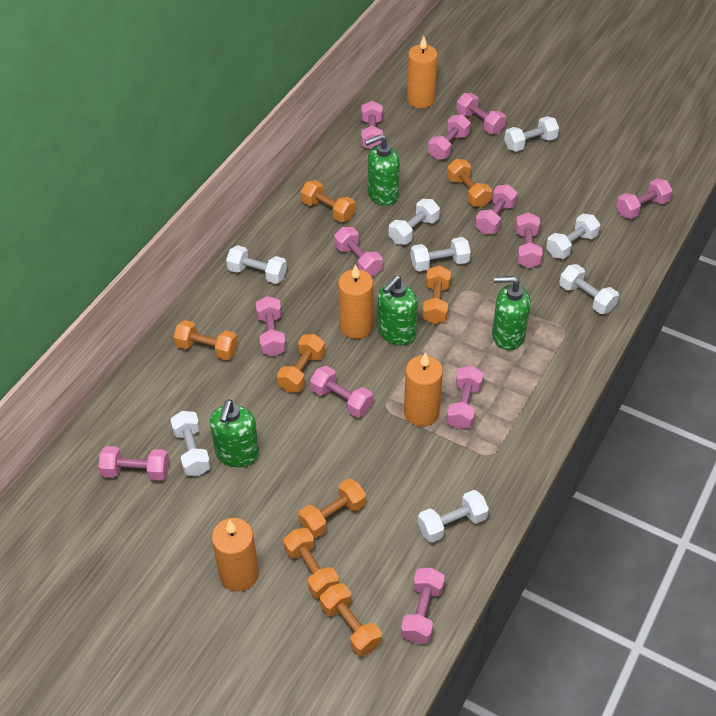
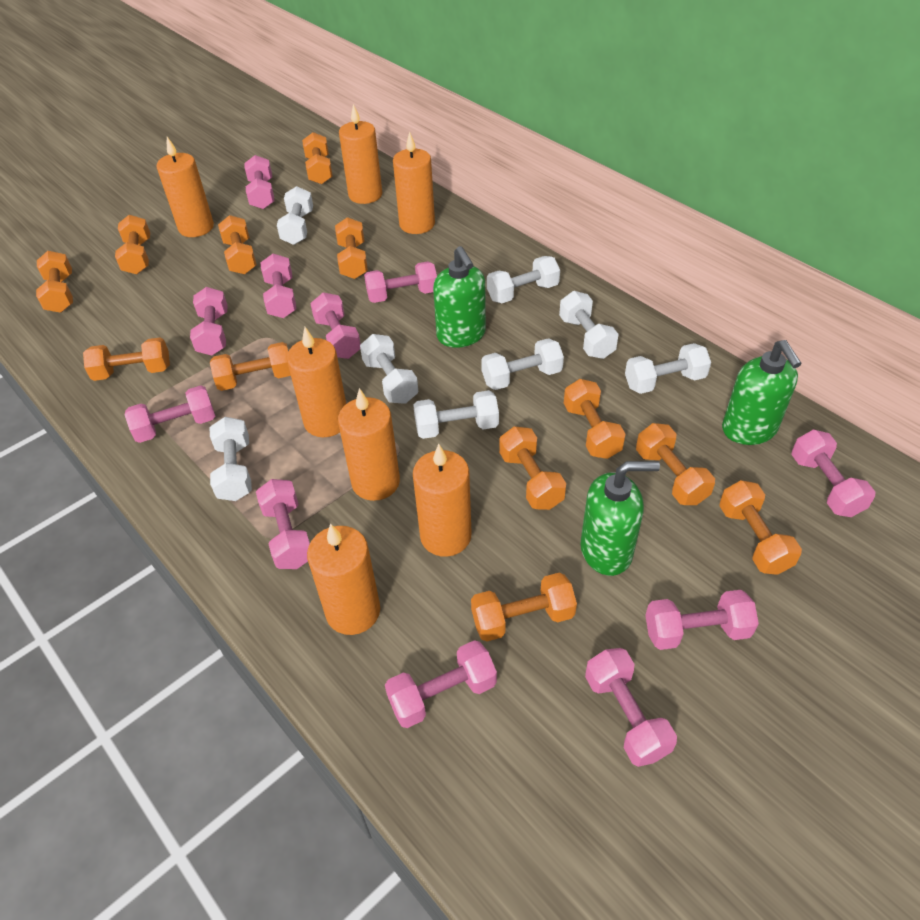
green soap dispenser: 4 -> 3
orange candle: 4 -> 7
orange dumbbell: 8 -> 12
pink dumbbell: 12 -> 11

